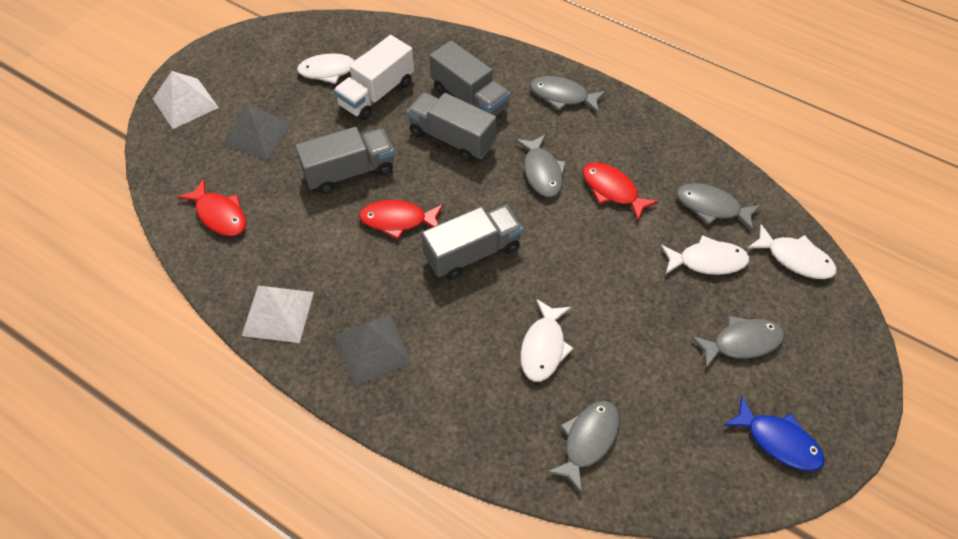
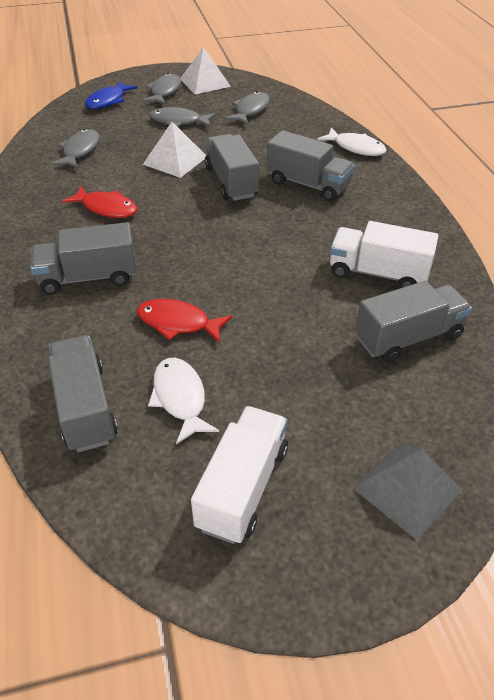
grey fish: 5 -> 4
grey pyramid: 2 -> 1
grey truck: 4 -> 5
red fish: 3 -> 2
white fish: 4 -> 2
white truck: 1 -> 2

